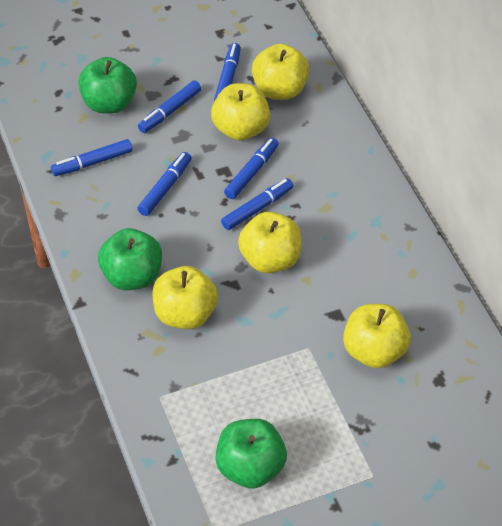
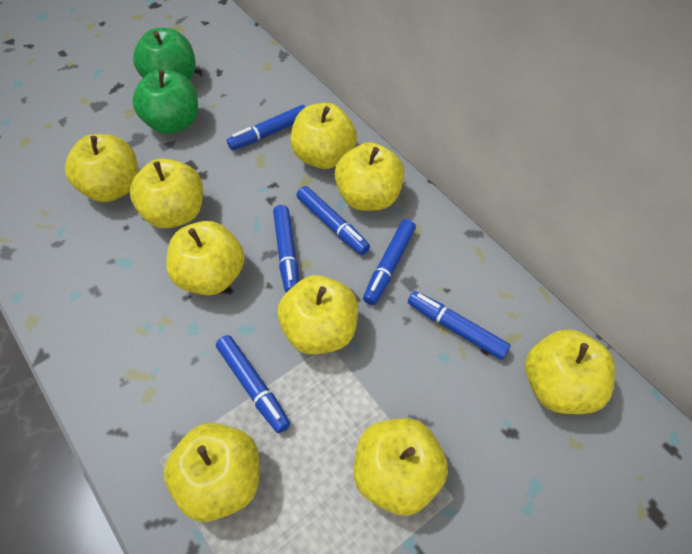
green apple: 3 -> 2
yellow apple: 5 -> 9

